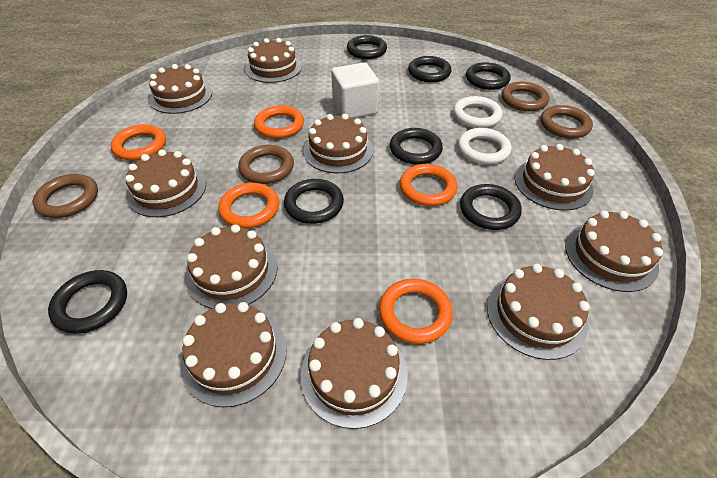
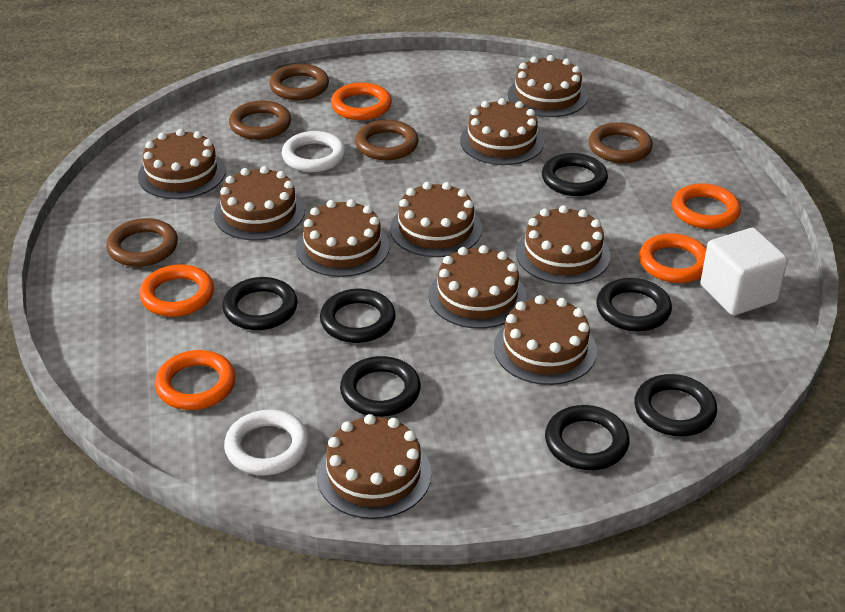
brown ring: 4 -> 5

